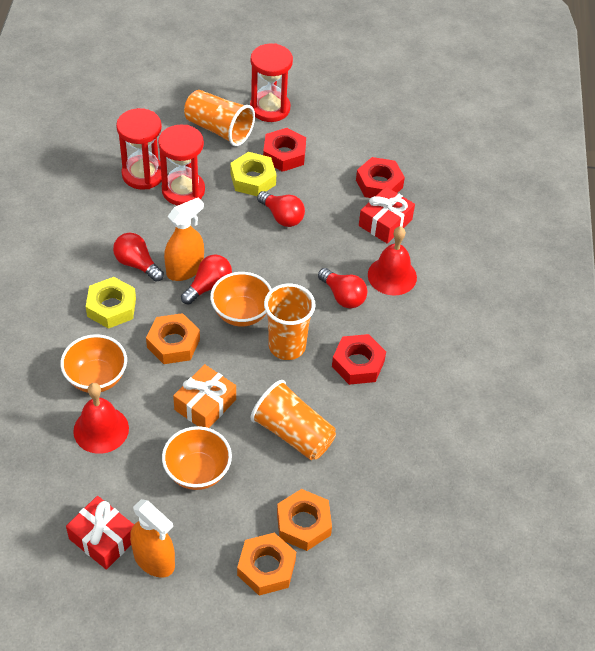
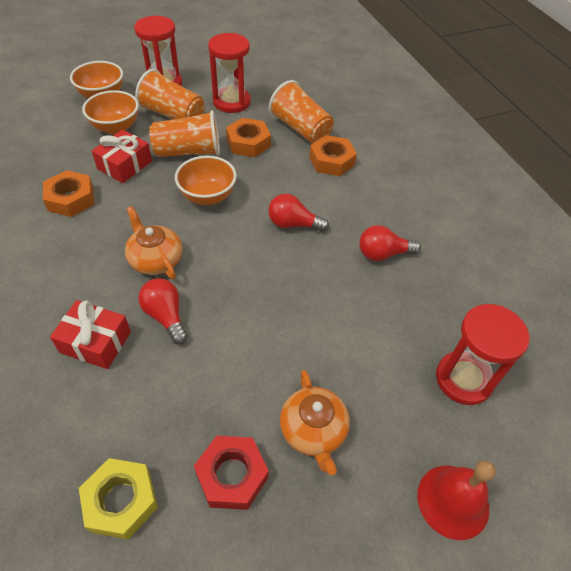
orange gift: 1 -> 0
orange spray bottle: 2 -> 0
orange teapot: 0 -> 2
red bell: 2 -> 1
red light bulb: 4 -> 3
red nut: 3 -> 1
yellow nut: 2 -> 1

